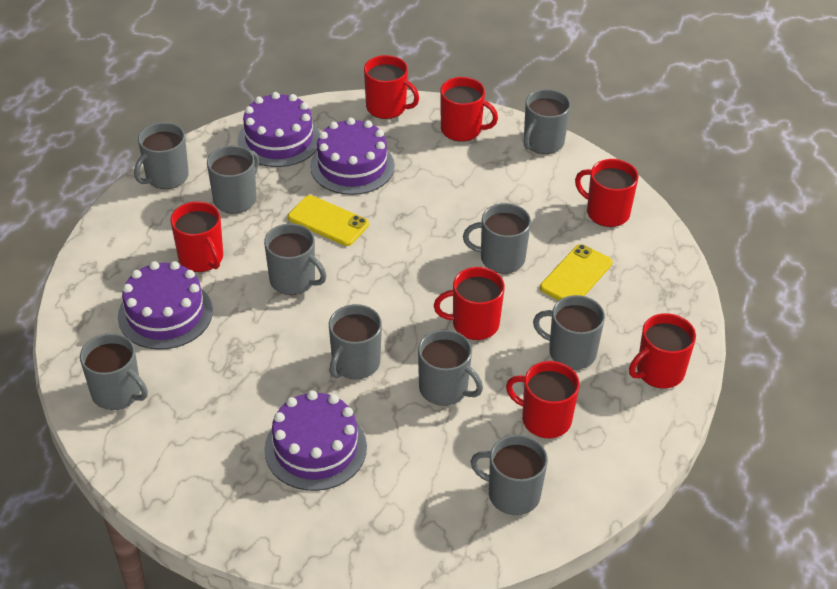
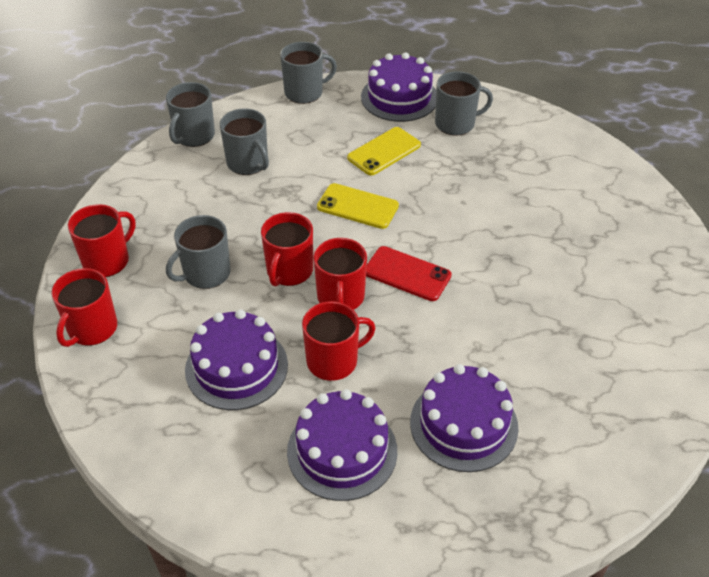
grey mug: 10 -> 5
red mug: 7 -> 5
red phone: 0 -> 1

